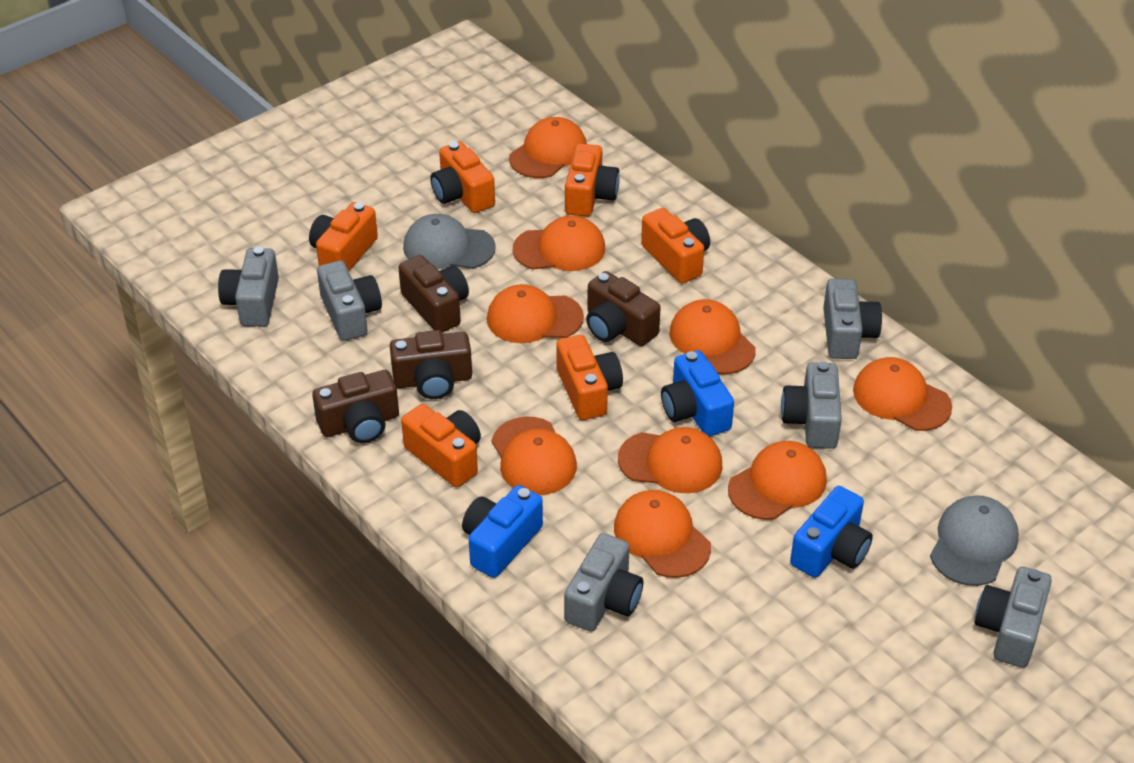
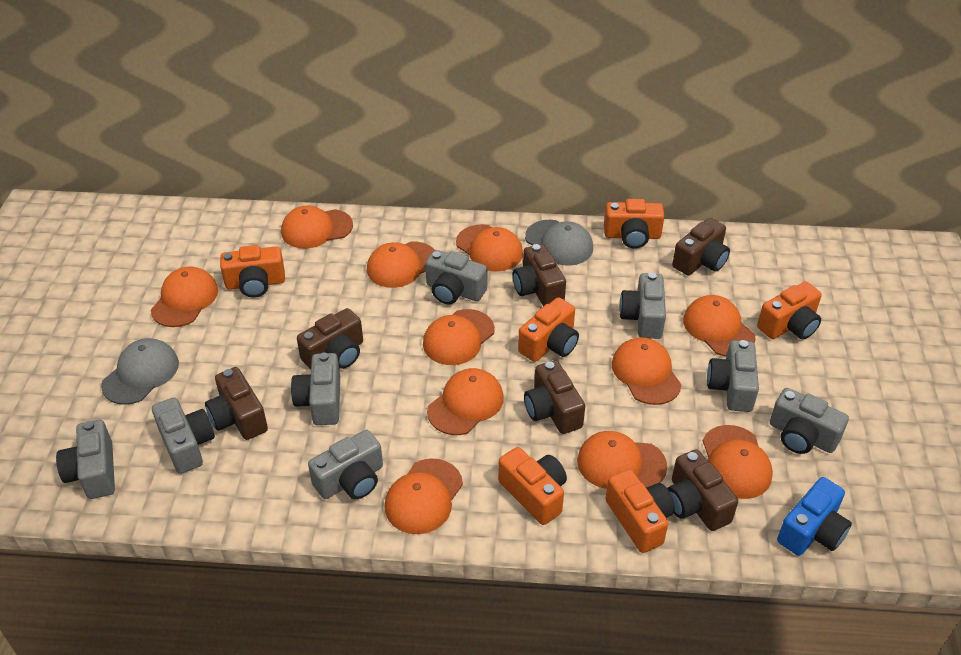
blue camera: 3 -> 1
brown camera: 4 -> 6
grey camera: 6 -> 8
orange cap: 9 -> 11

